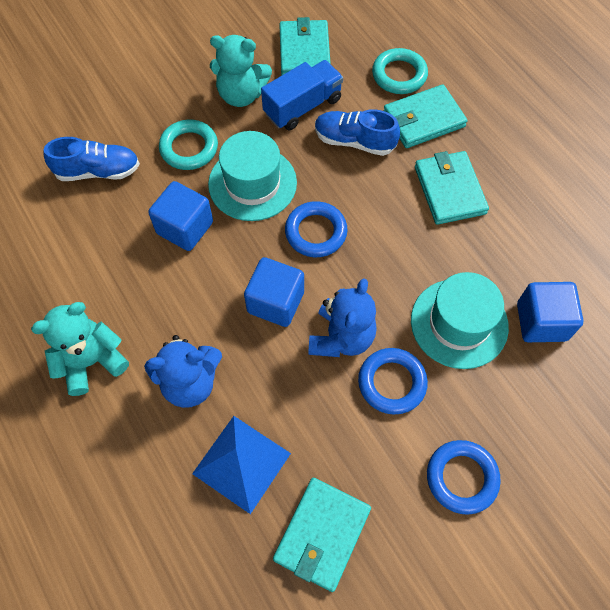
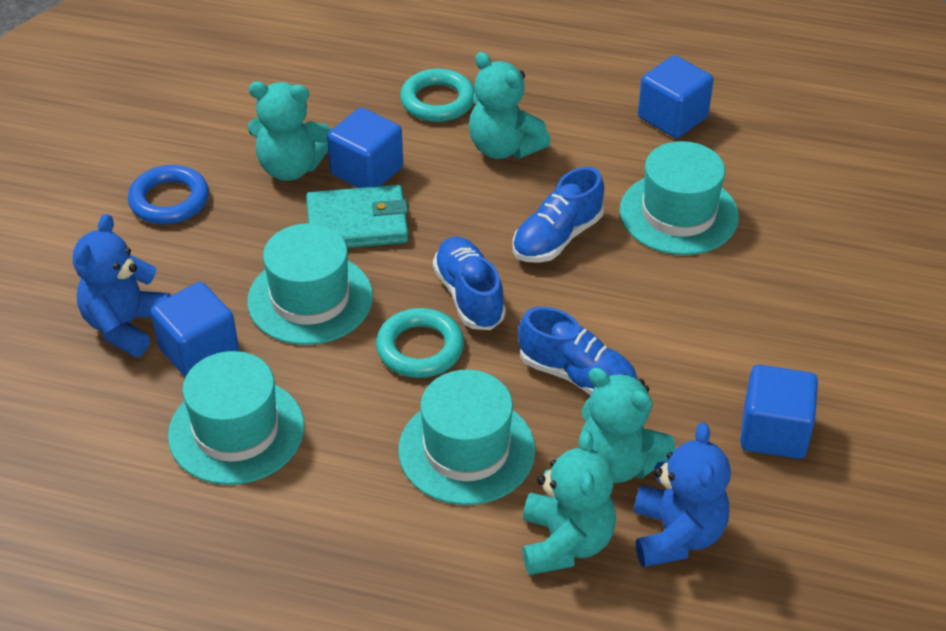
blue cube: 3 -> 4
blue pyramid: 1 -> 0
blue ring: 3 -> 1
blue shoe: 2 -> 3
blue truck: 1 -> 0
turquoise hat: 2 -> 4
turquoise teddy bear: 2 -> 4
turquoise wallet: 4 -> 1

